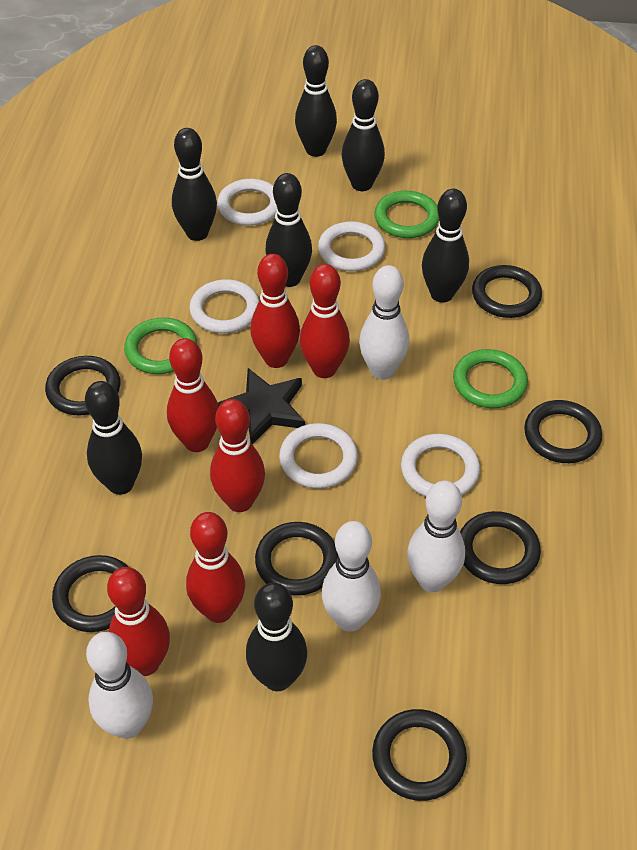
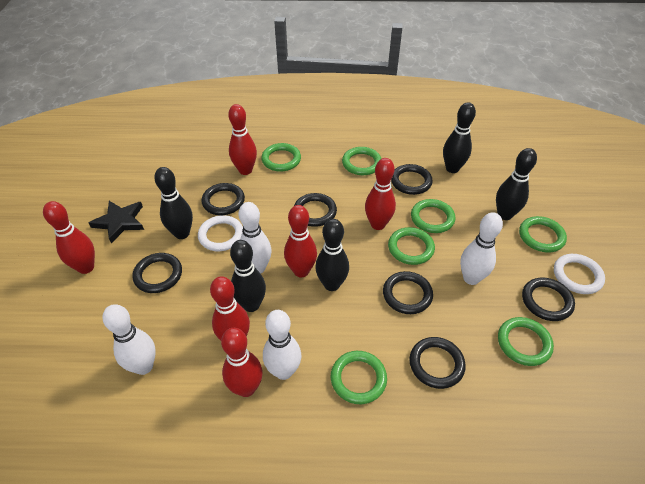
black bowling pin: 7 -> 5
green ring: 3 -> 7
white ring: 5 -> 2

